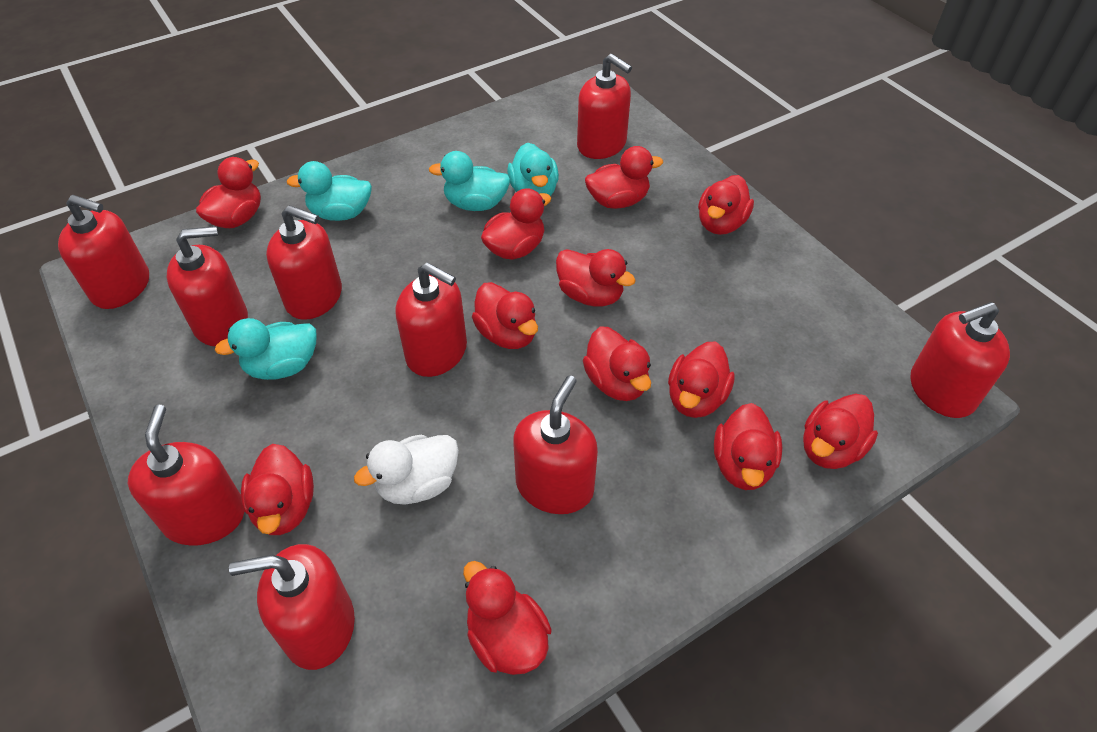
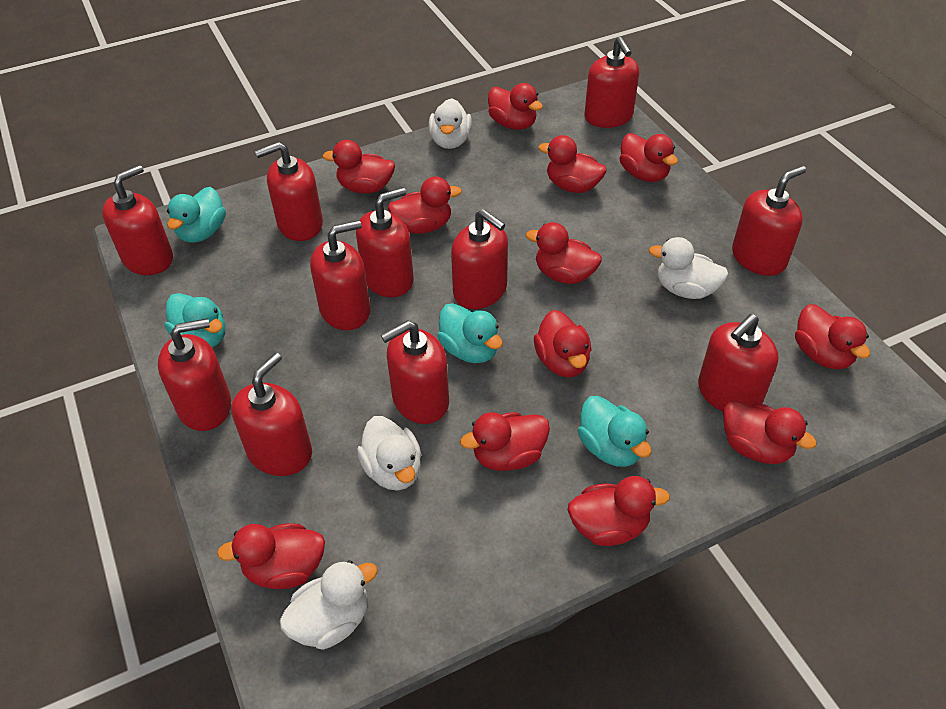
red soap dispenser: 9 -> 11
white duck: 1 -> 4

